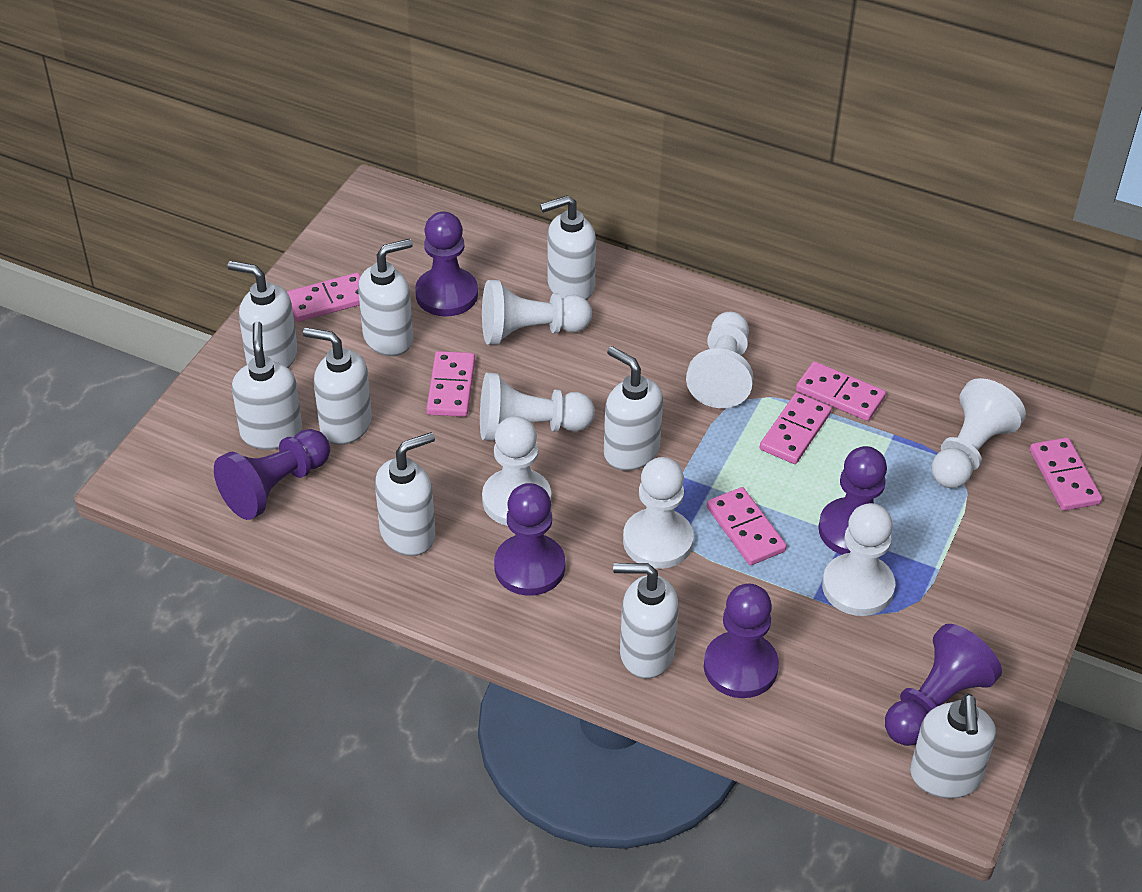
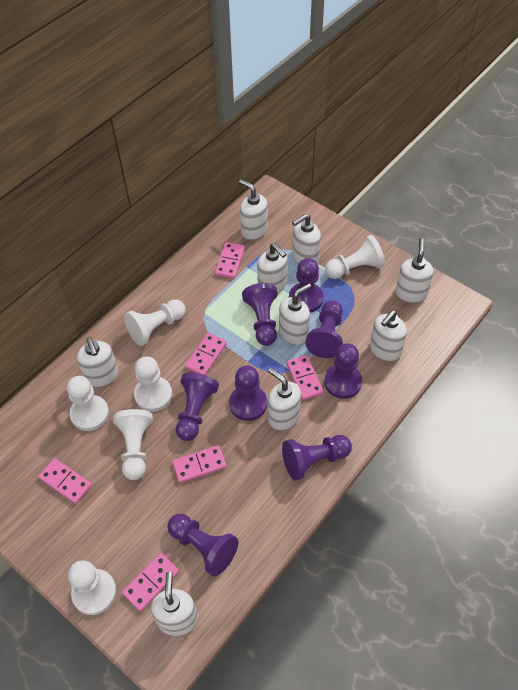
purple pawn: 6 -> 8
white pawn: 7 -> 6

